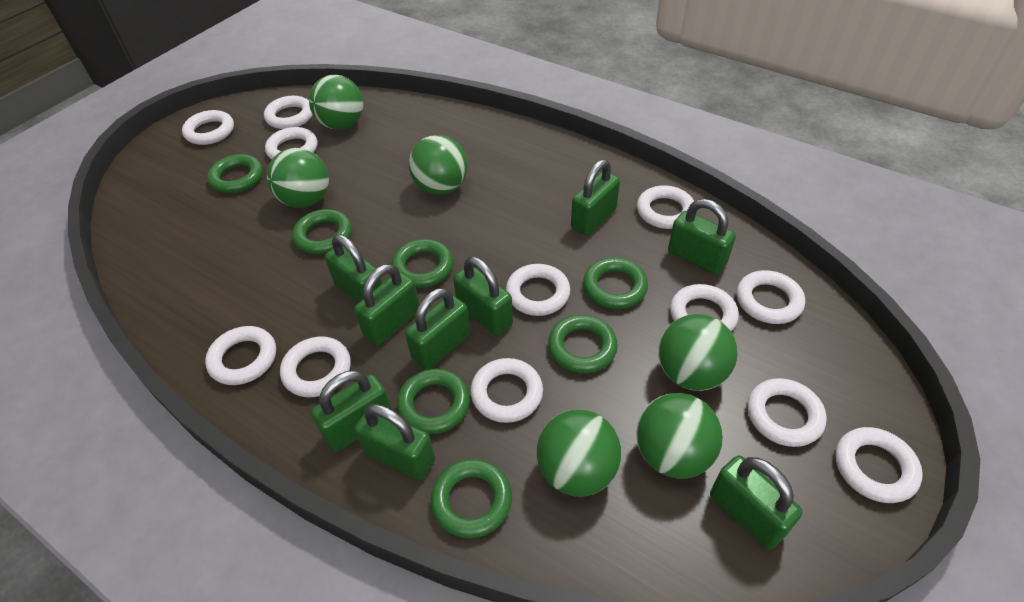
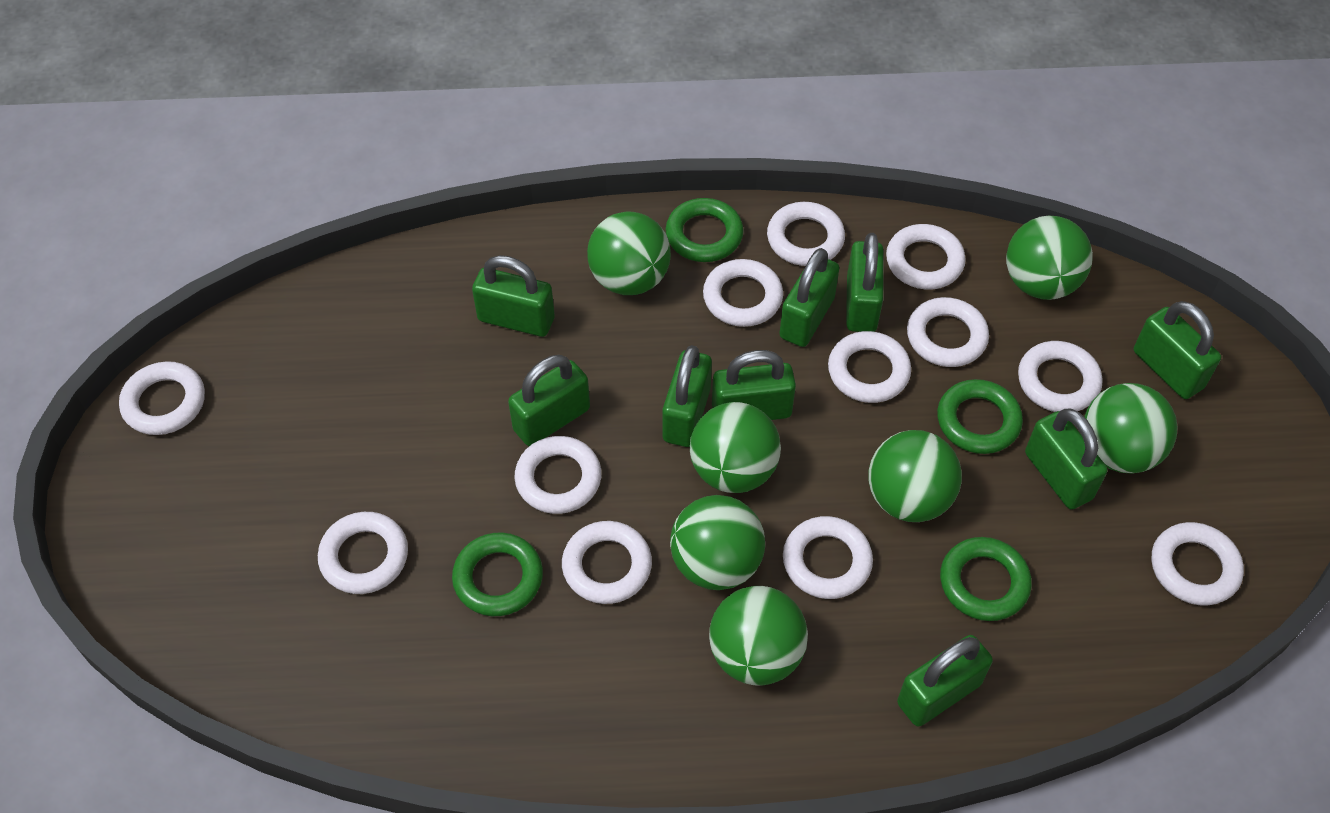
green ball: 6 -> 7
green ring: 7 -> 4

